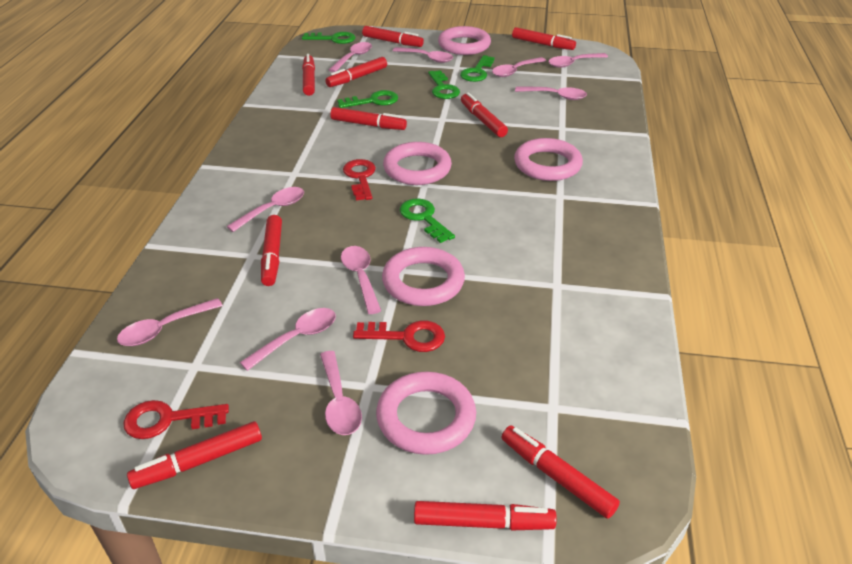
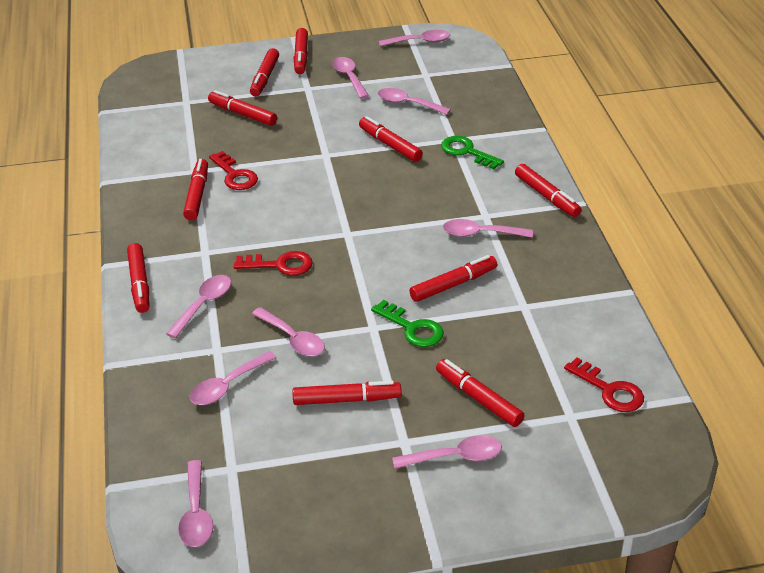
green key: 5 -> 2
pink ring: 5 -> 0
pink spoon: 10 -> 9

